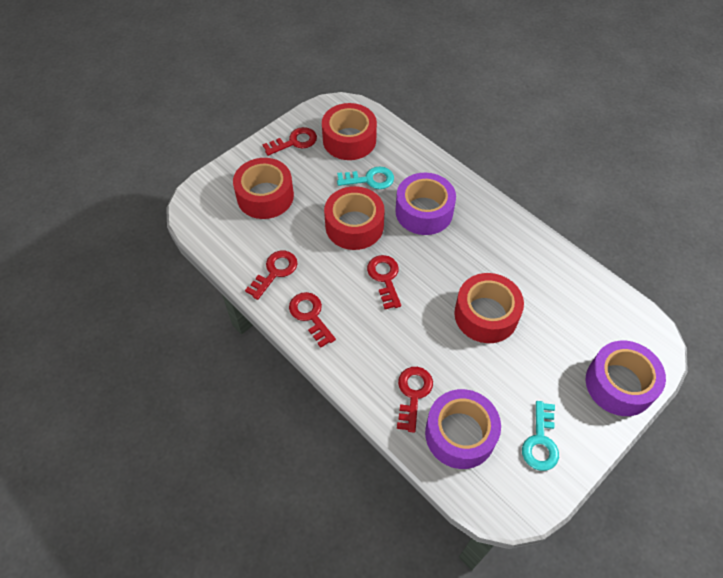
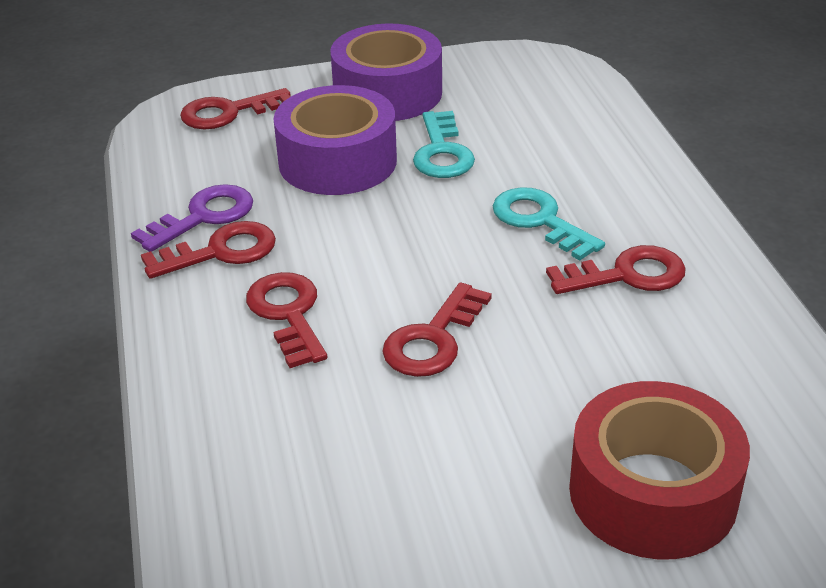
purple key: 0 -> 1
purple tape: 3 -> 2
red tape: 4 -> 1

